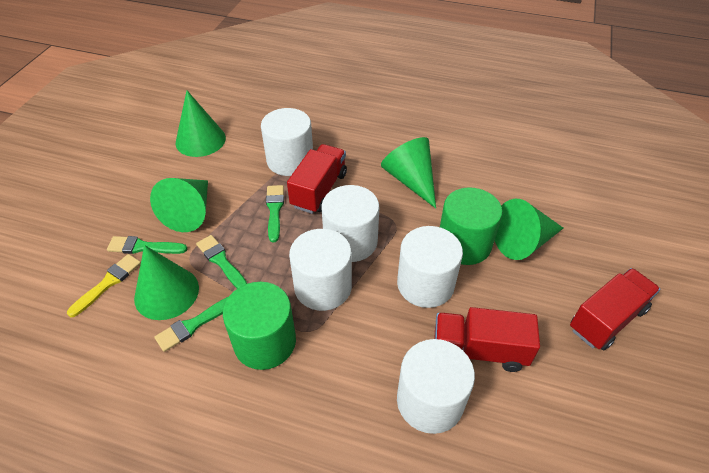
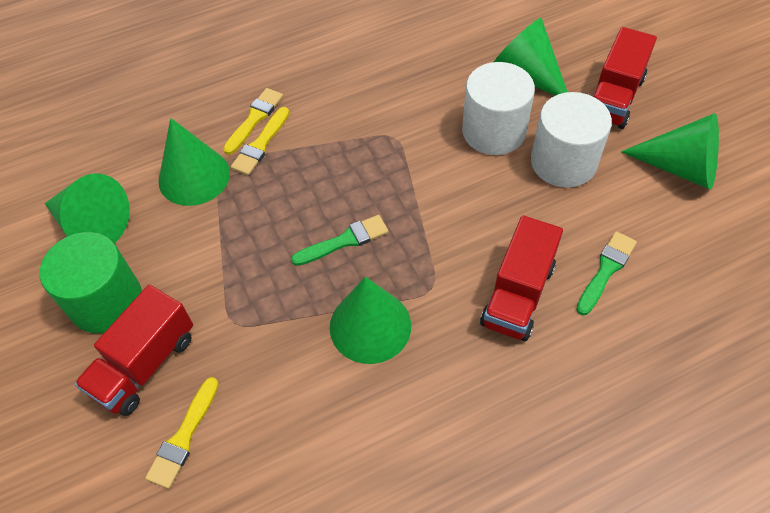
green brush: 4 -> 2
green cylinder: 2 -> 1
white cylinder: 5 -> 2
yellow brush: 1 -> 3

